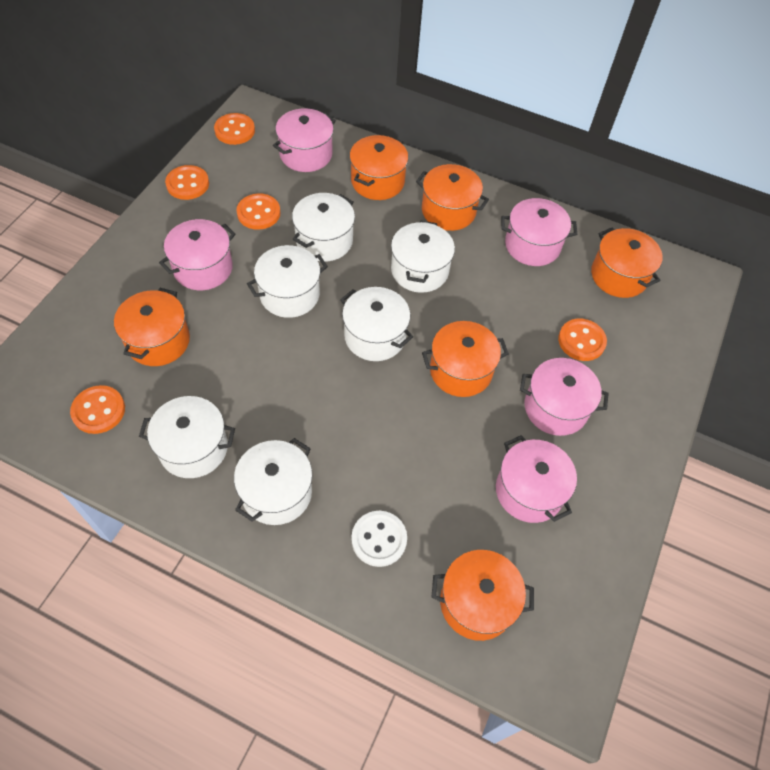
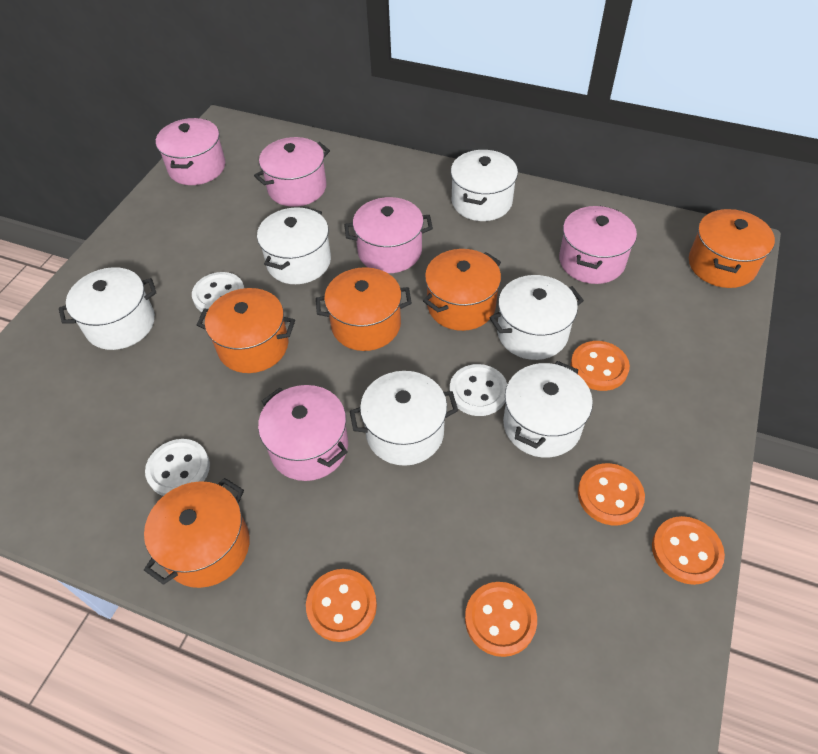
orange pot: 6 -> 5
white button: 1 -> 3

